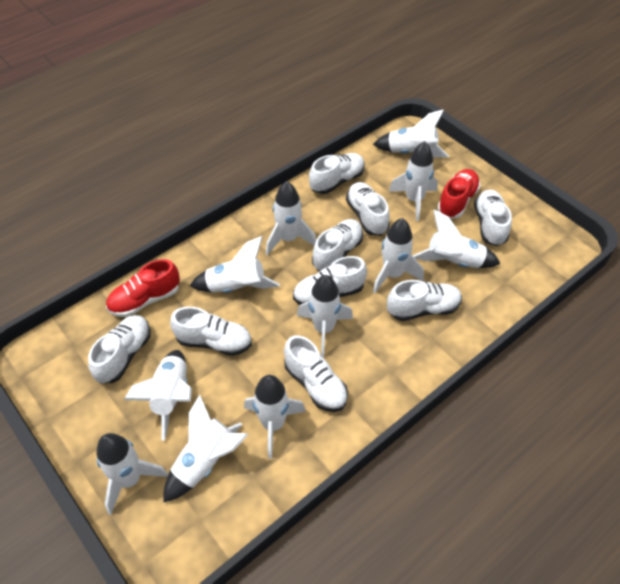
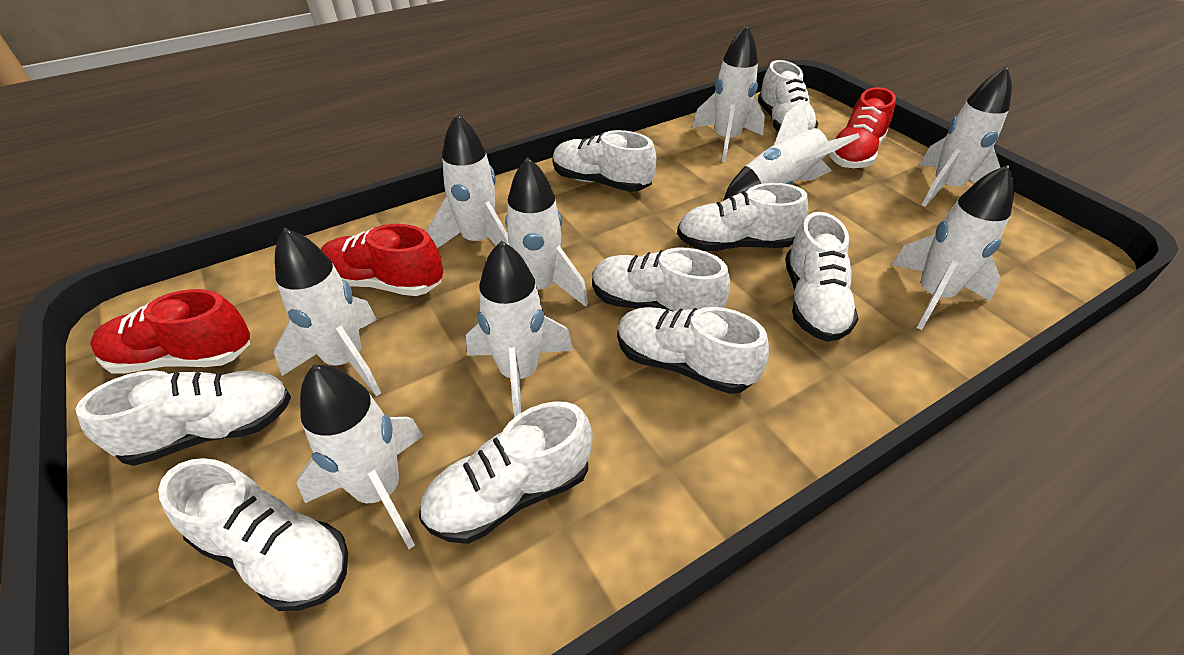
red shoe: 2 -> 3
white rocket: 11 -> 9

